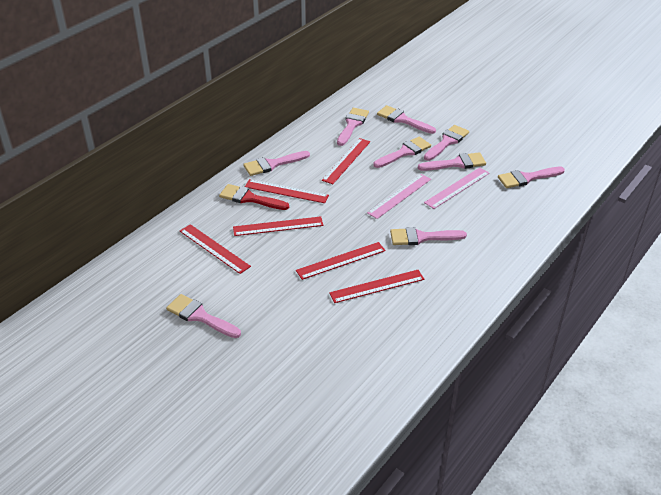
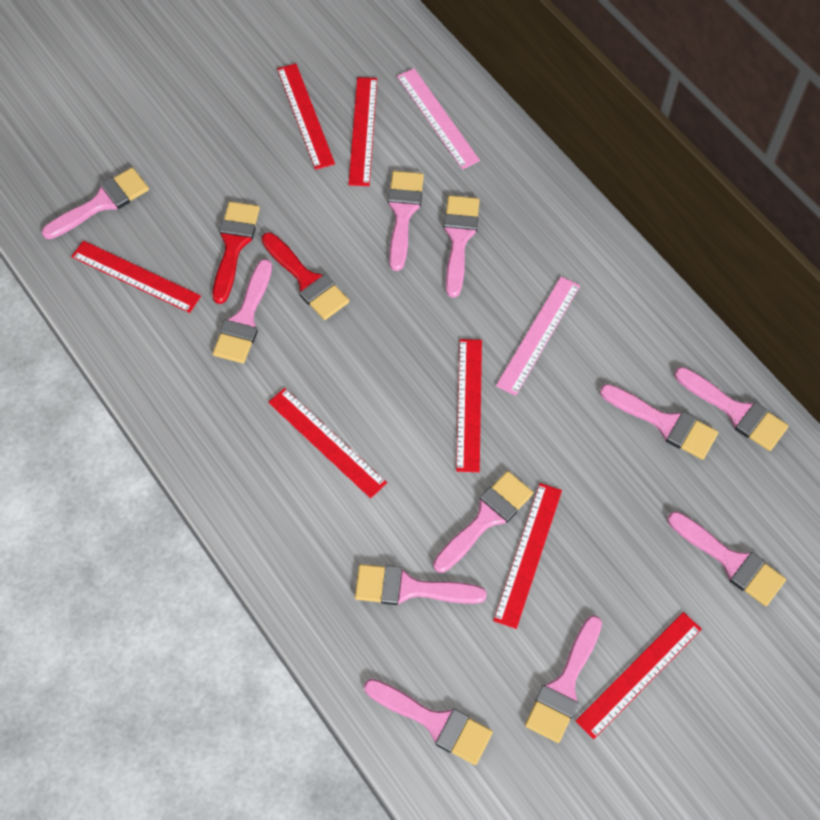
pink brush: 9 -> 11
red brush: 1 -> 2
red ruler: 6 -> 7

